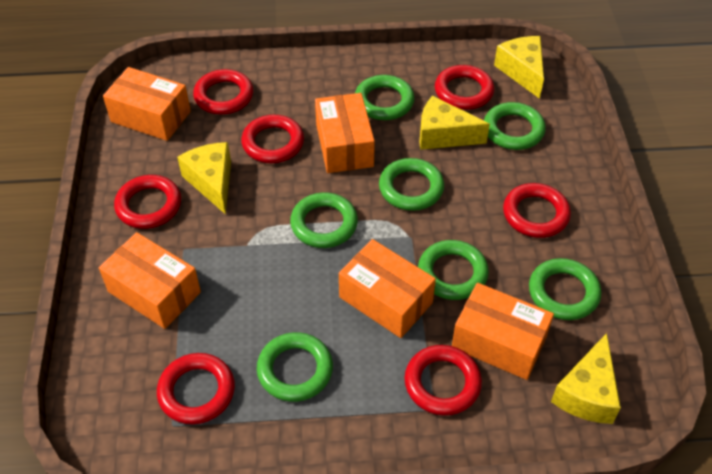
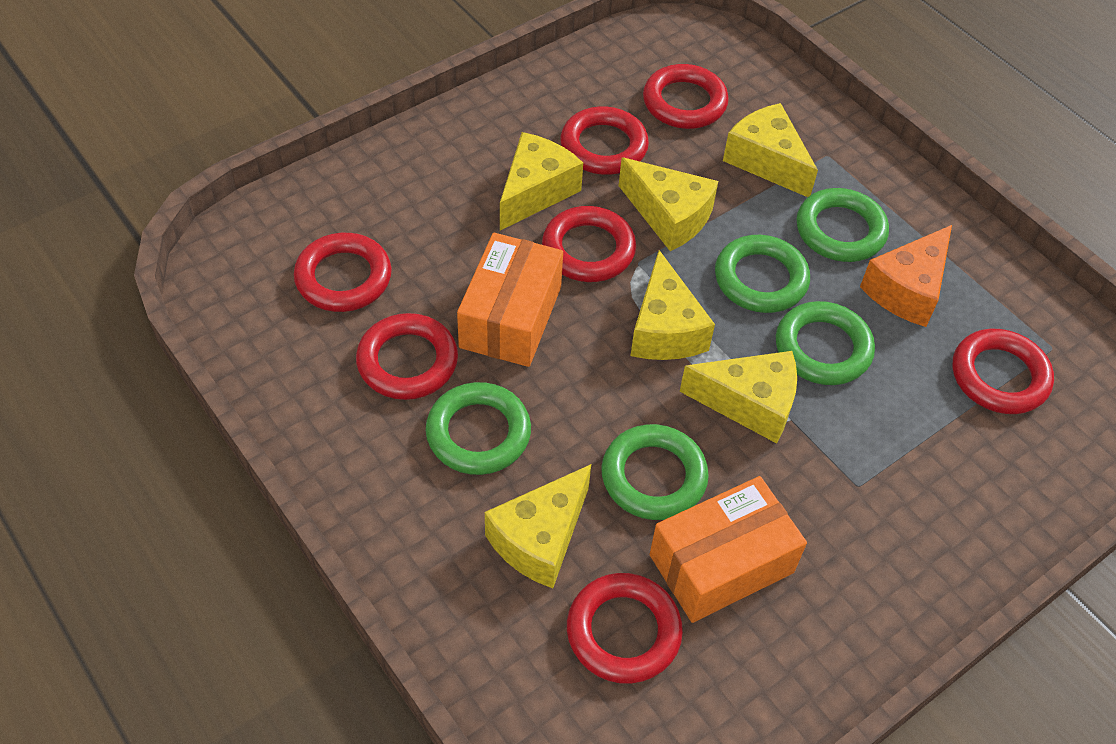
green ring: 7 -> 5
orange box: 5 -> 2
orange cheese: 0 -> 1
yellow cheese: 4 -> 6

